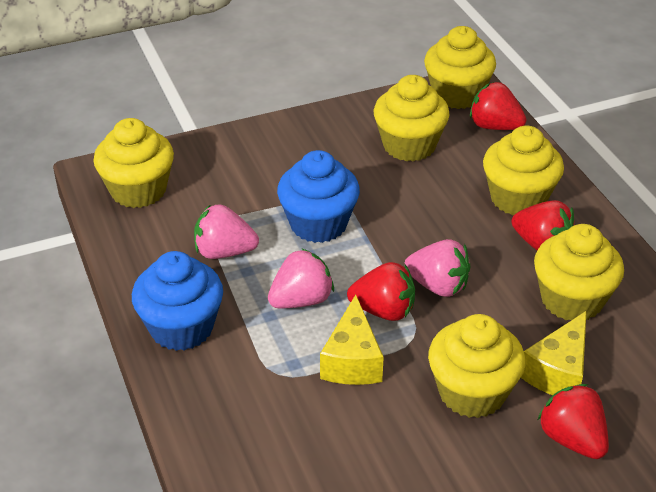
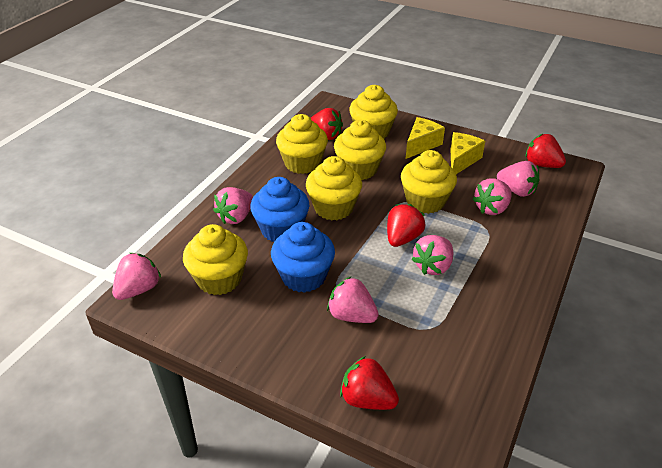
pink strawberry: 3 -> 6

